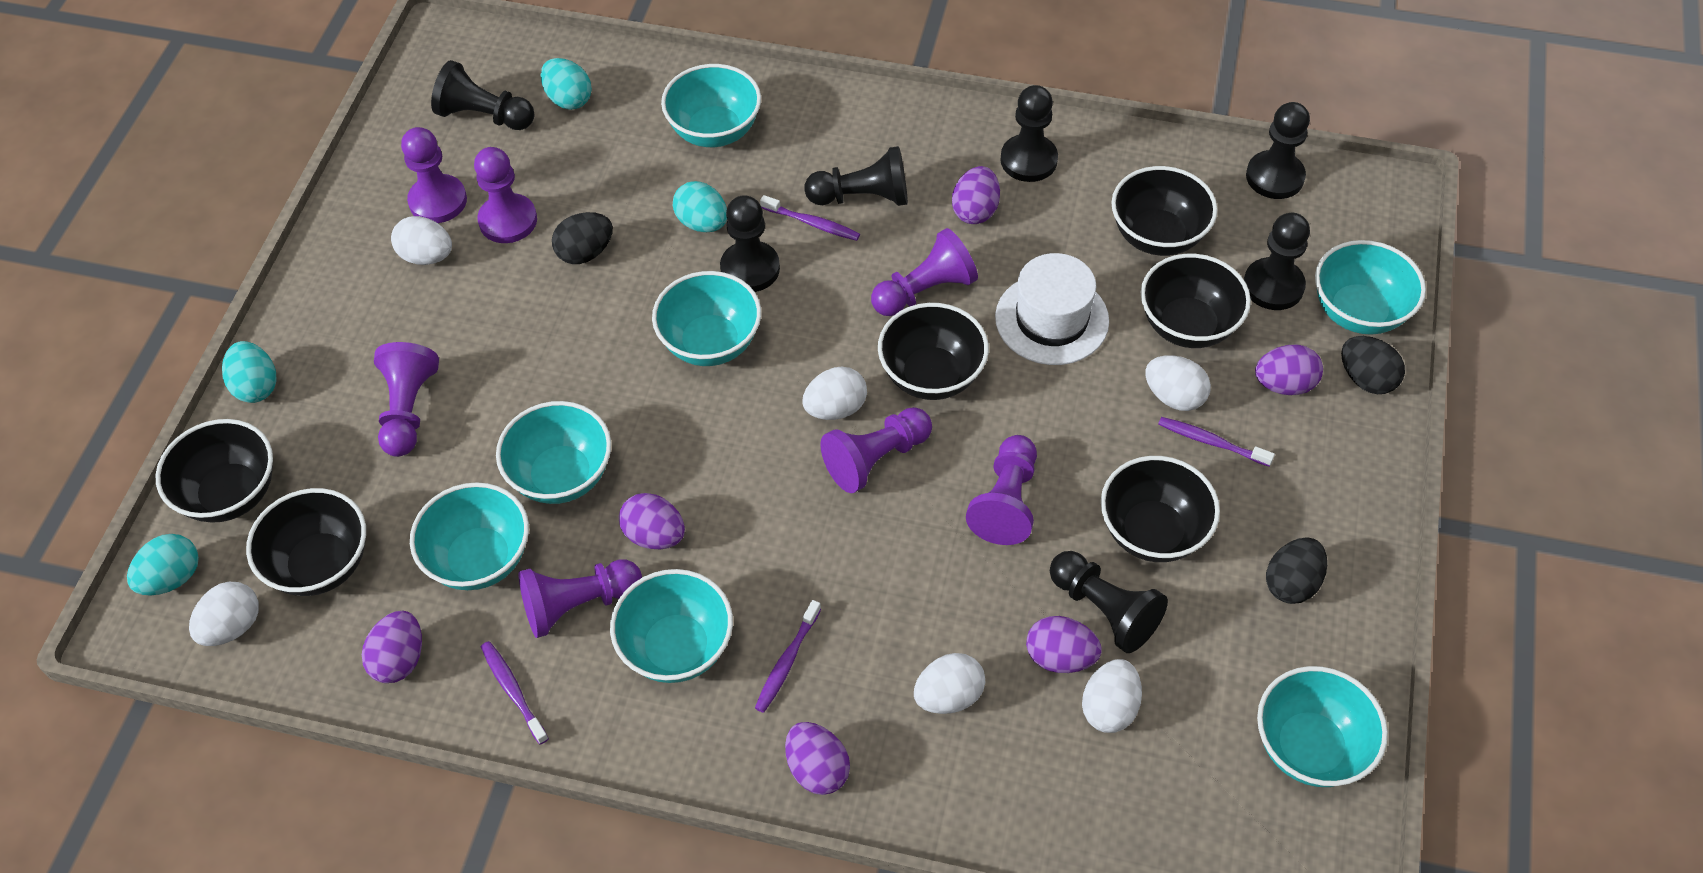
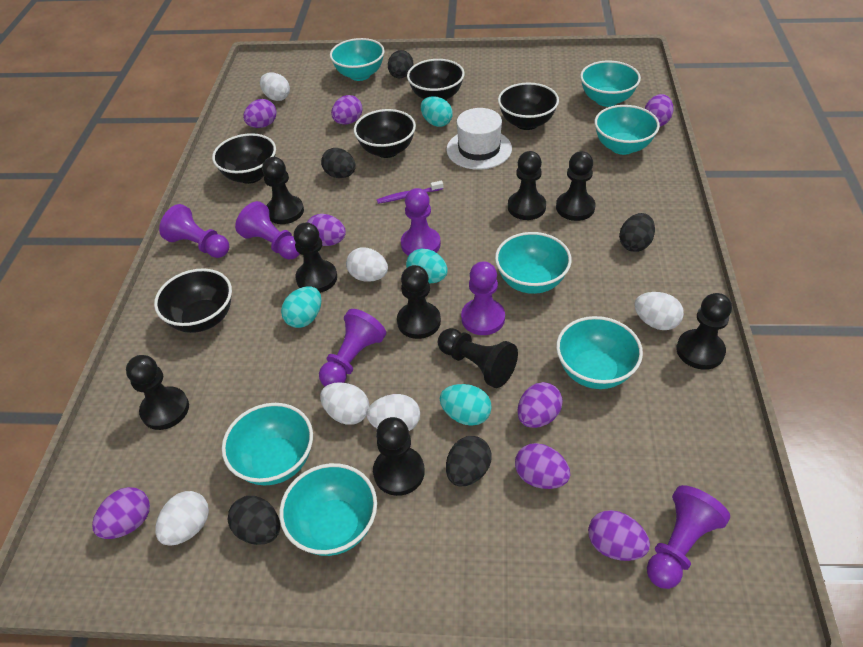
black bowl: 6 -> 5
black egg: 3 -> 5
black pawn: 7 -> 9
purple egg: 6 -> 8
purple pawn: 7 -> 6
purple toothbrush: 4 -> 1

